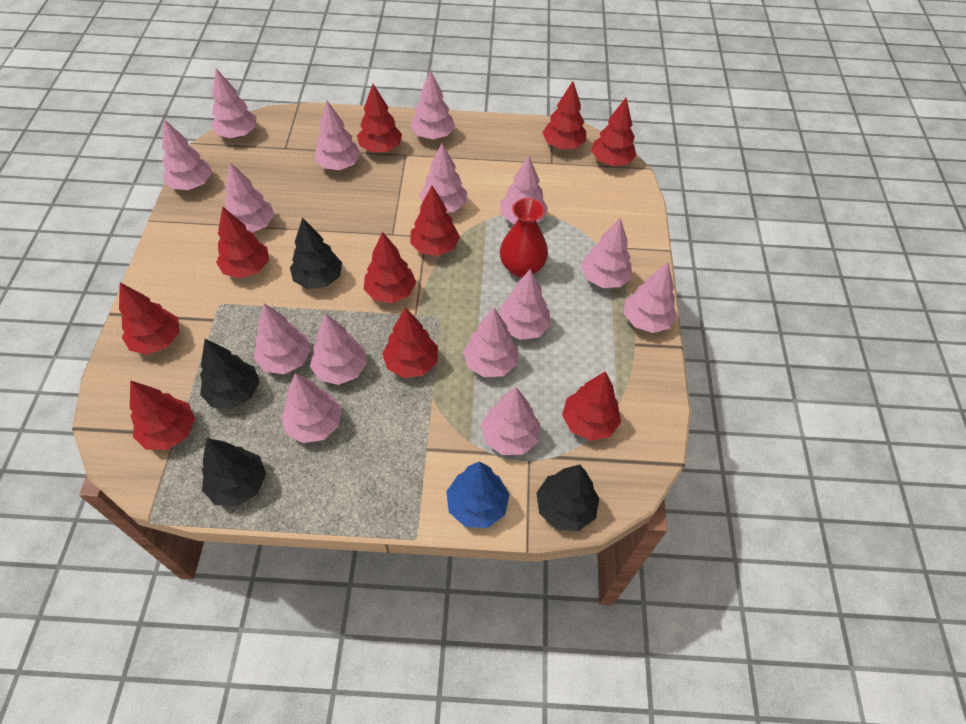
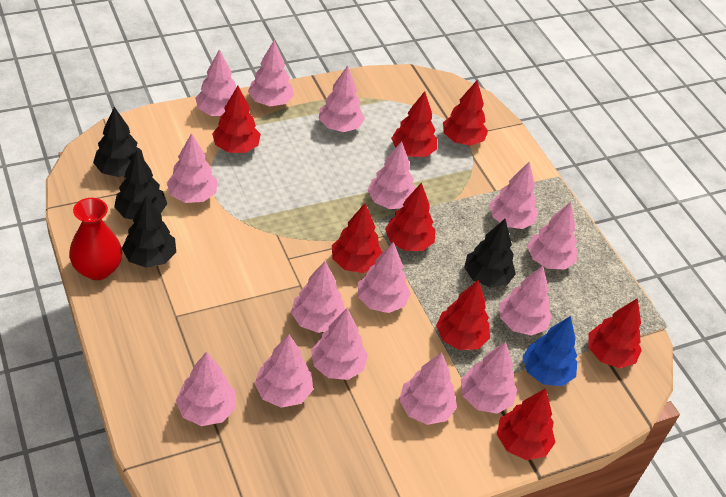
red tree: 10 -> 8

